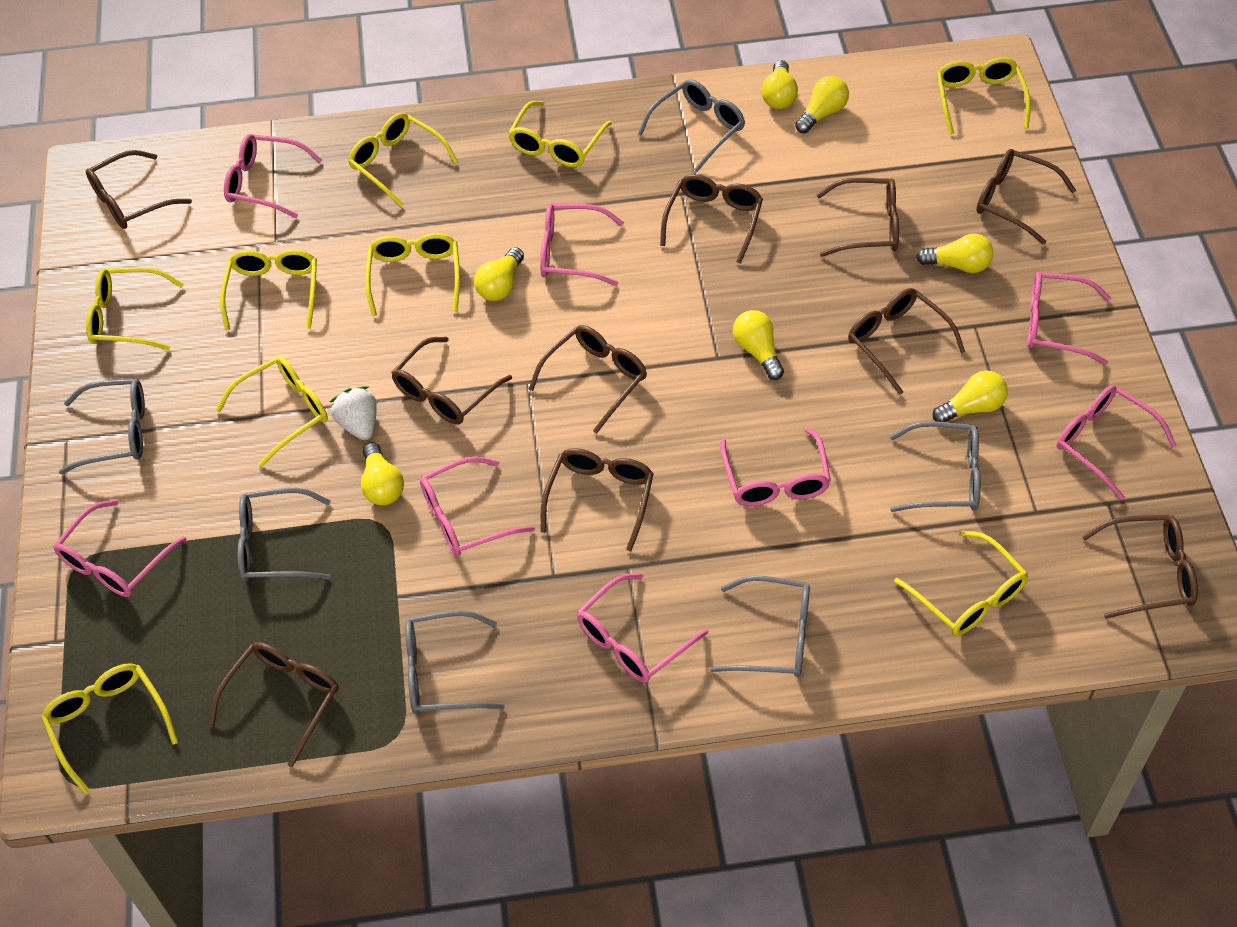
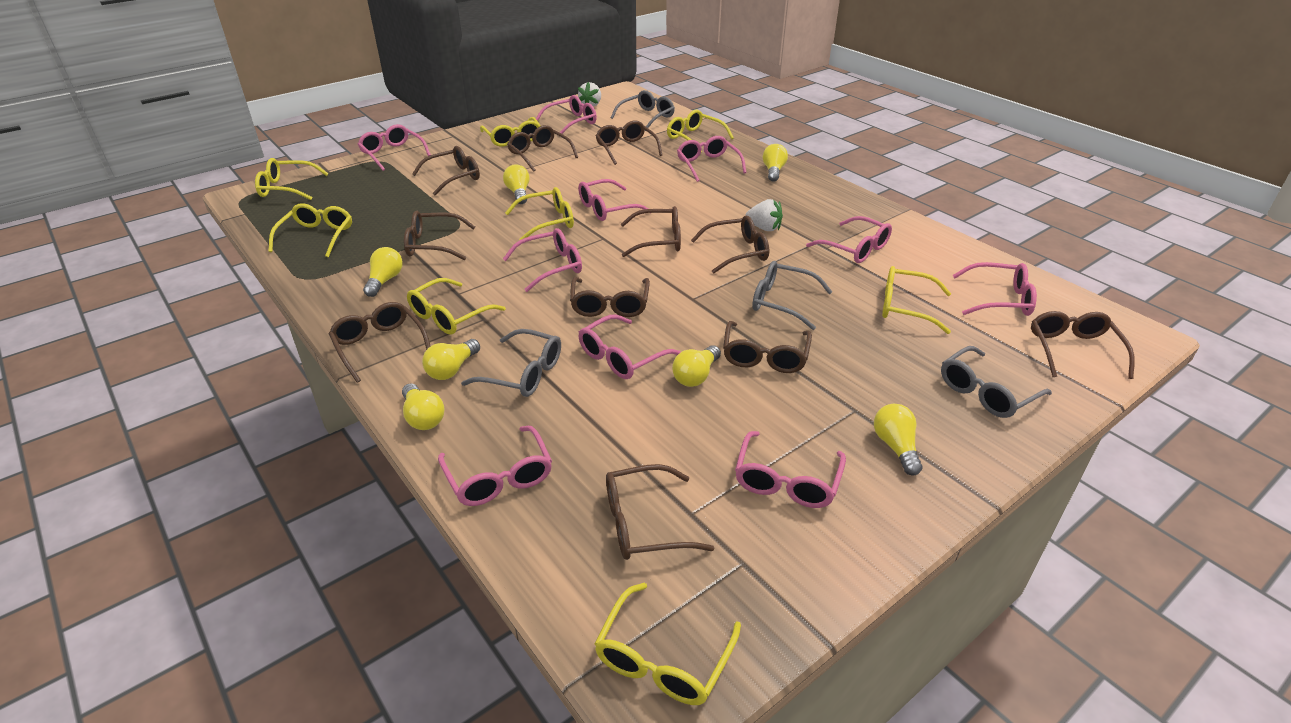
brown glasses: 10 -> 11
grey glasses: 6 -> 4
pink glasses: 8 -> 10
white strawberry: 1 -> 2
yellow glasses: 9 -> 8

